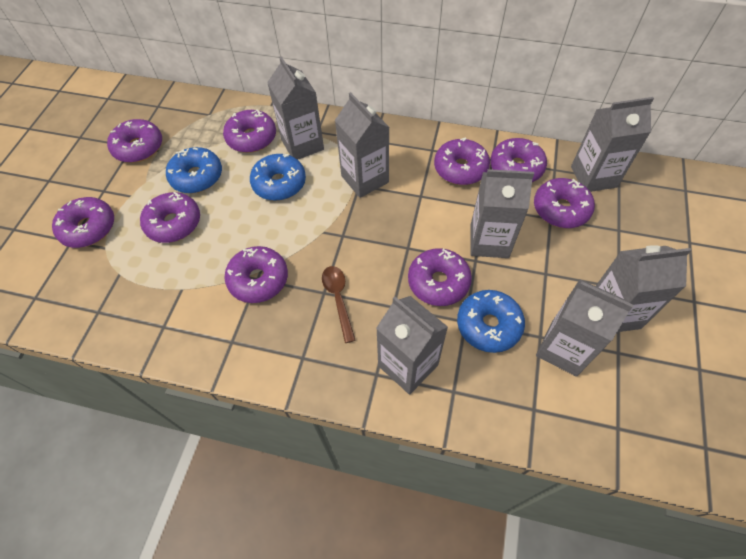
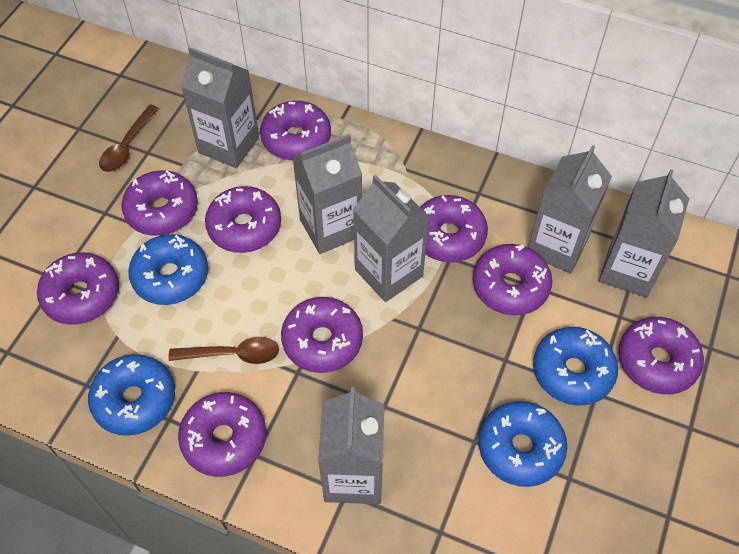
blue donut: 3 -> 4
brown spoon: 1 -> 2
grey carton: 7 -> 6

